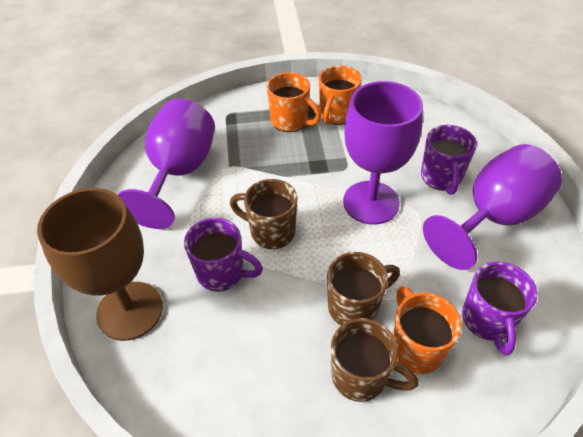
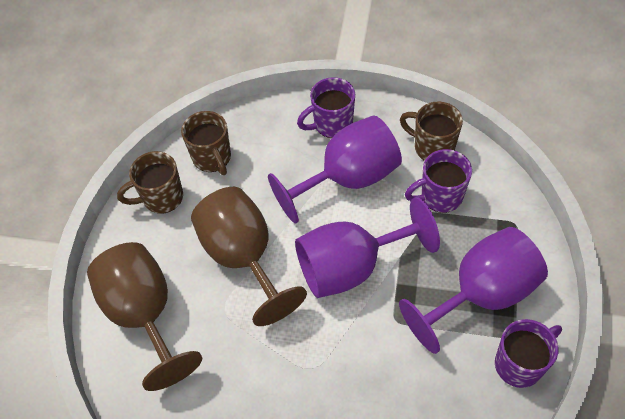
brown goblet: 1 -> 2
orange mug: 3 -> 0

